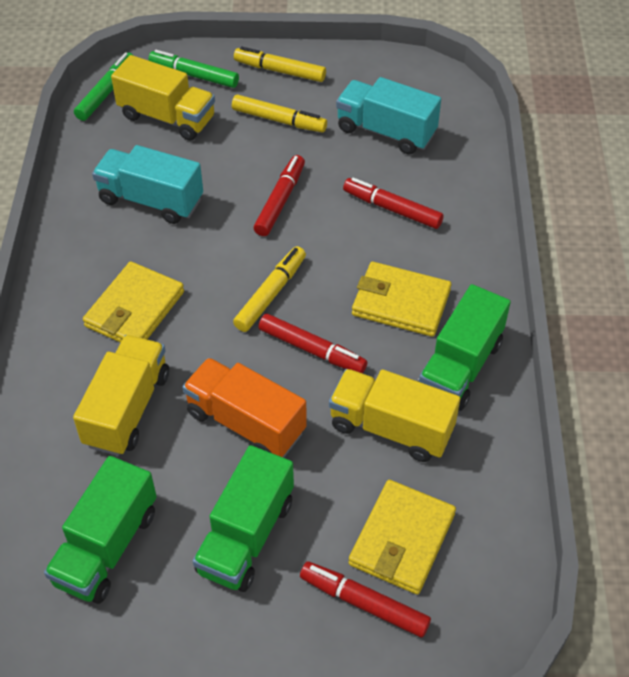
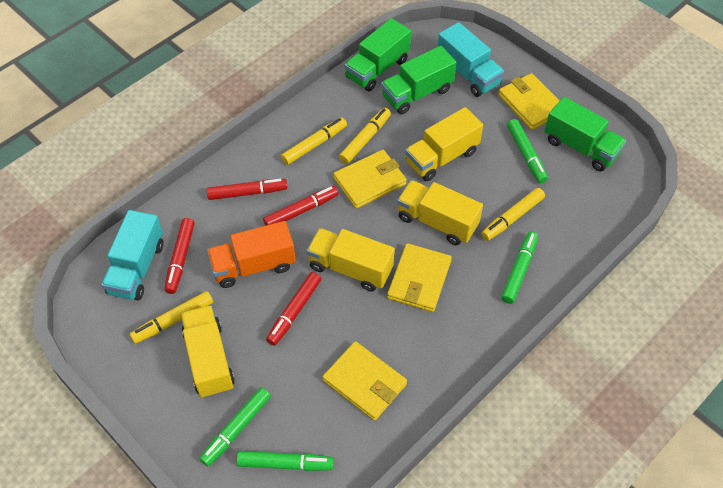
green marker: 2 -> 4
yellow marker: 3 -> 4
yellow truck: 3 -> 4
yellow wallet: 3 -> 4

